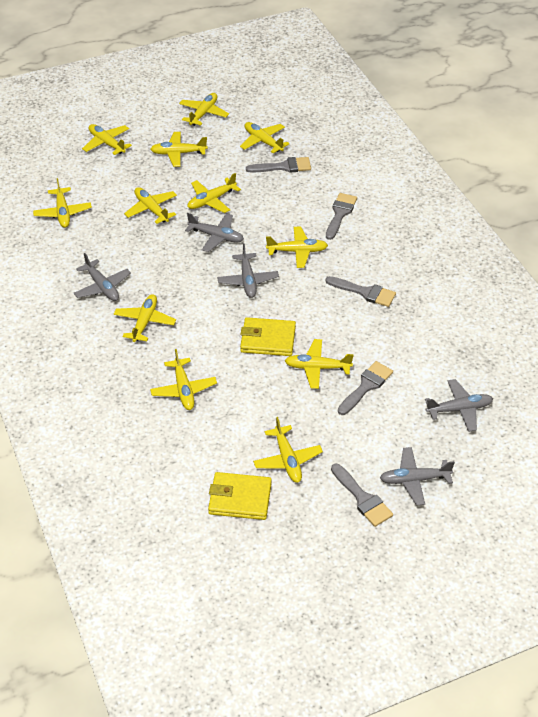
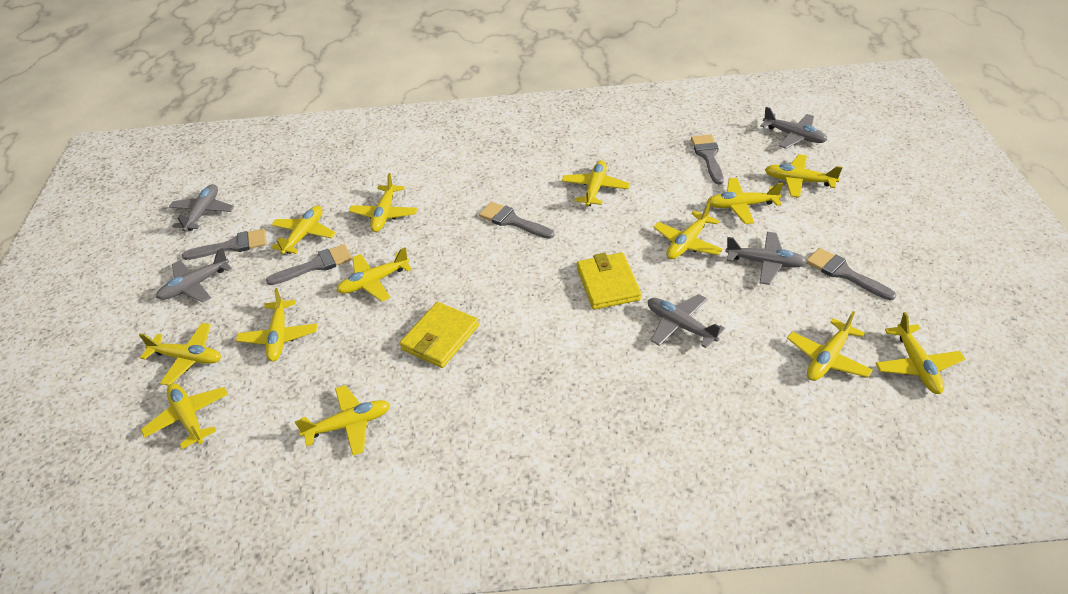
yellow plane: 12 -> 13

